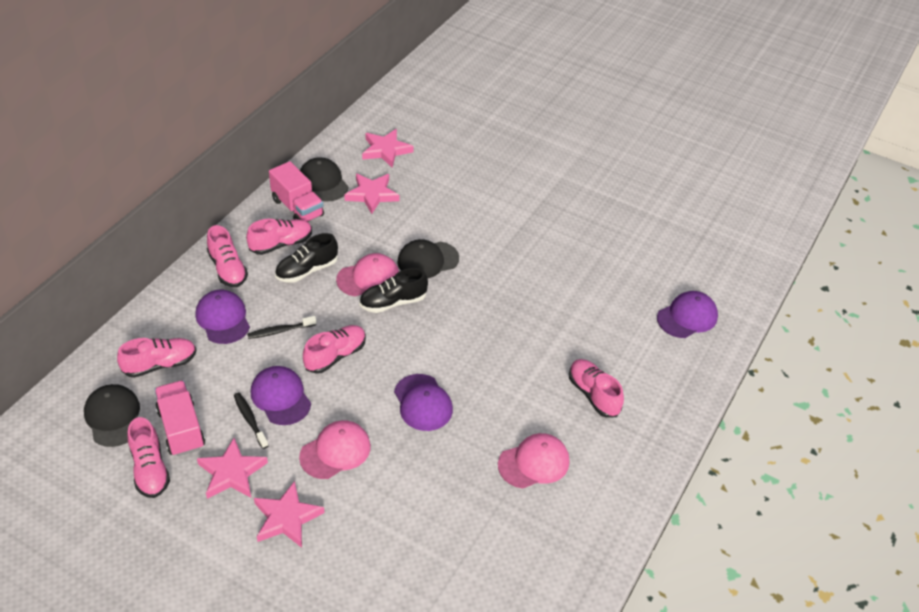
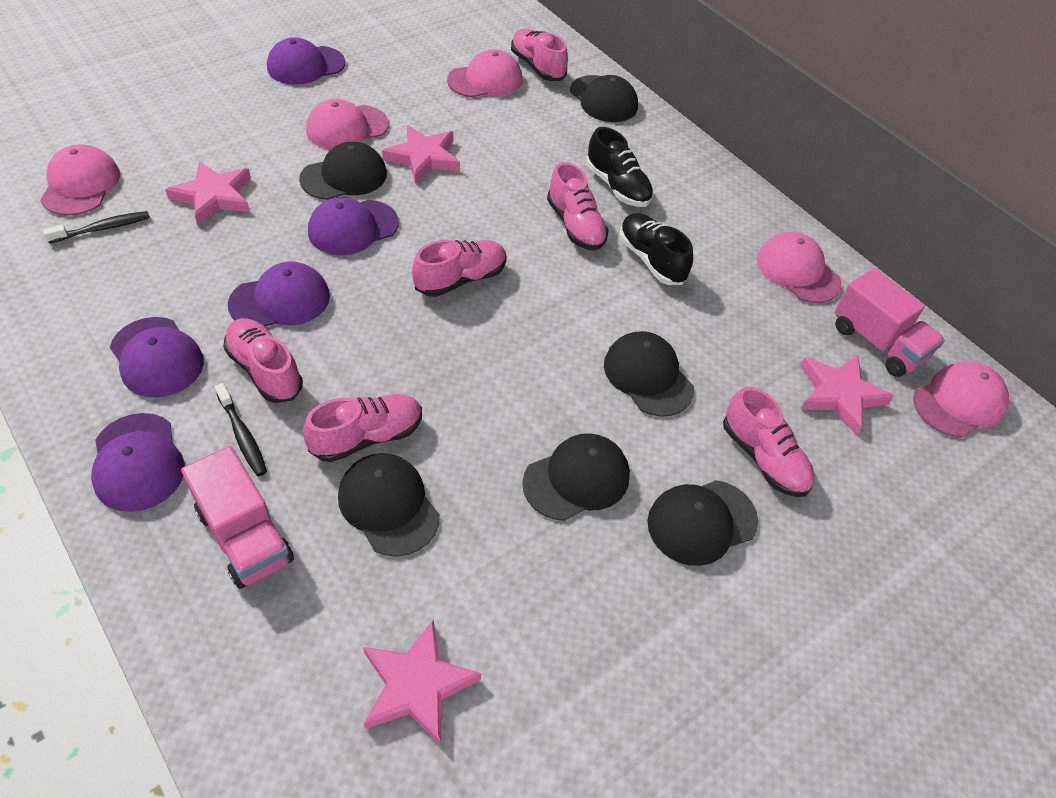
black cap: 3 -> 6
pink cap: 3 -> 5
purple cap: 4 -> 5

